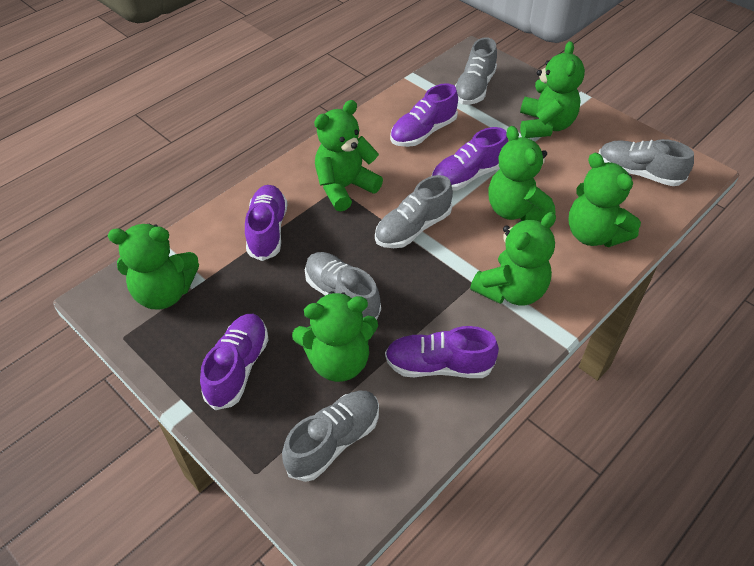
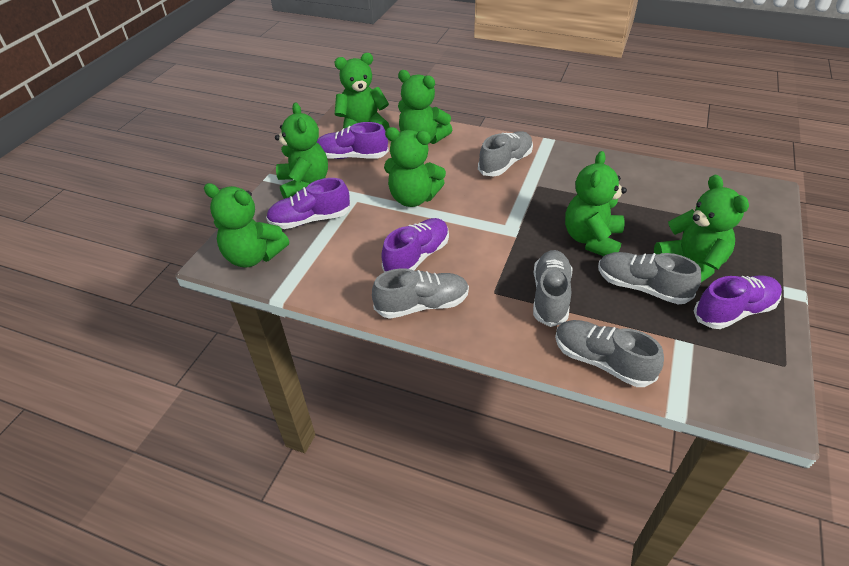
purple shoe: 5 -> 4

